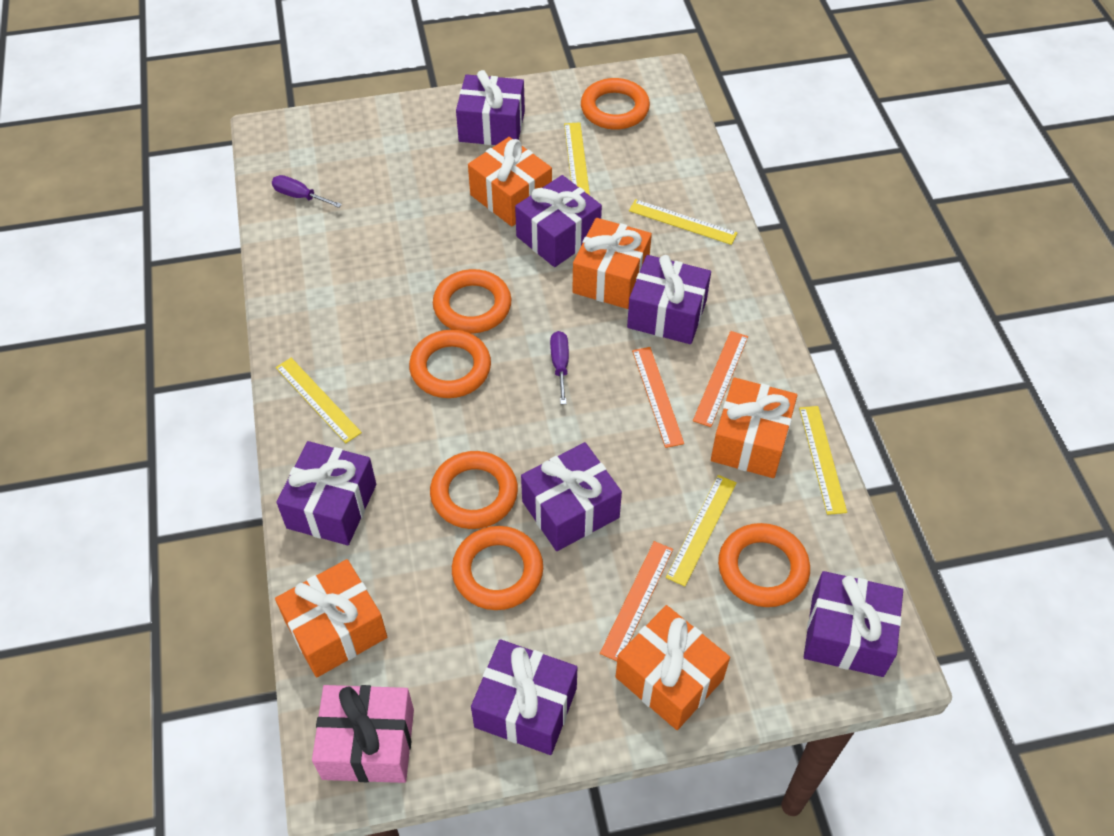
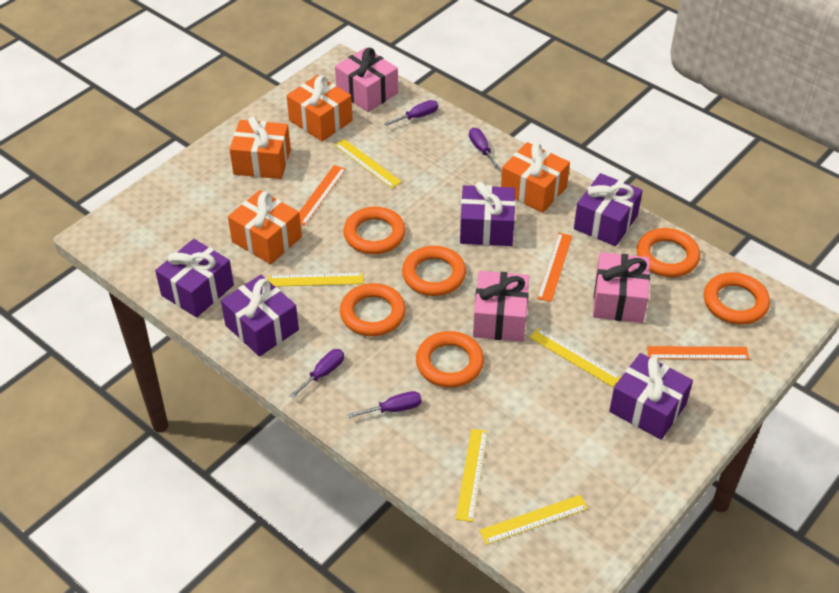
orange gift: 5 -> 4
pink gift: 1 -> 3
purple gift: 7 -> 5
purple screwdriver: 2 -> 4

